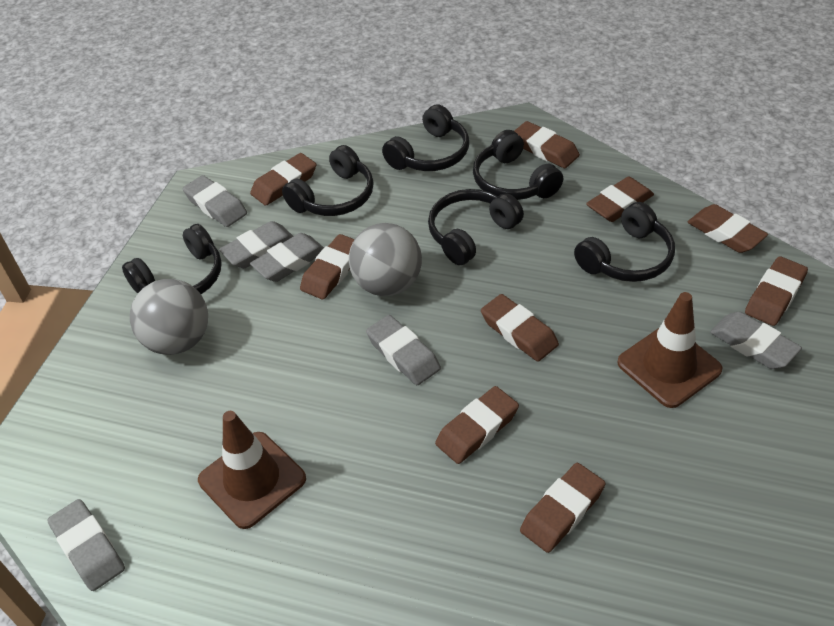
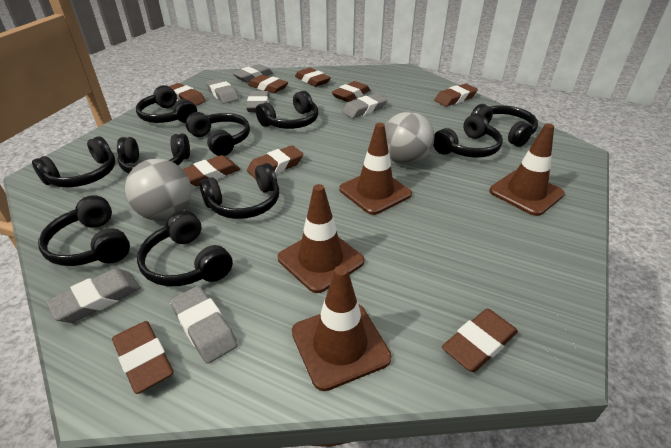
black headphones: 6 -> 10
brown traffic cone: 2 -> 4

